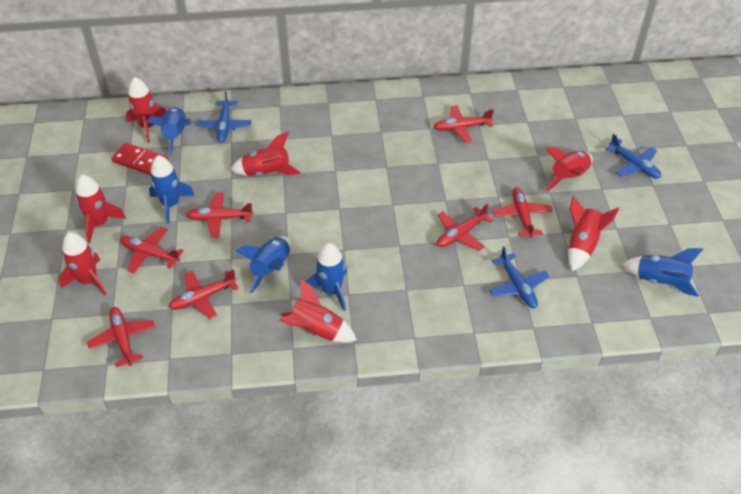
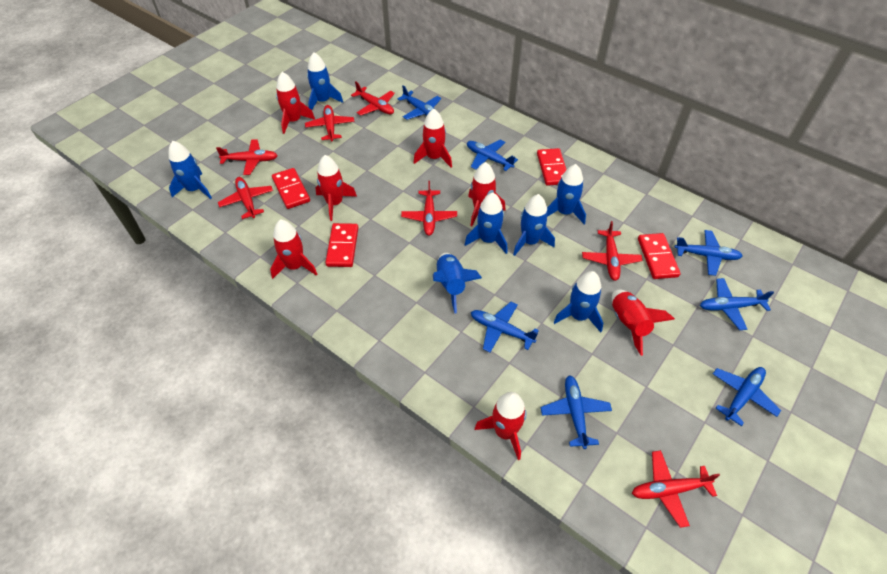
blue plane: 3 -> 7
blue rocket: 5 -> 7
red domino: 1 -> 4

